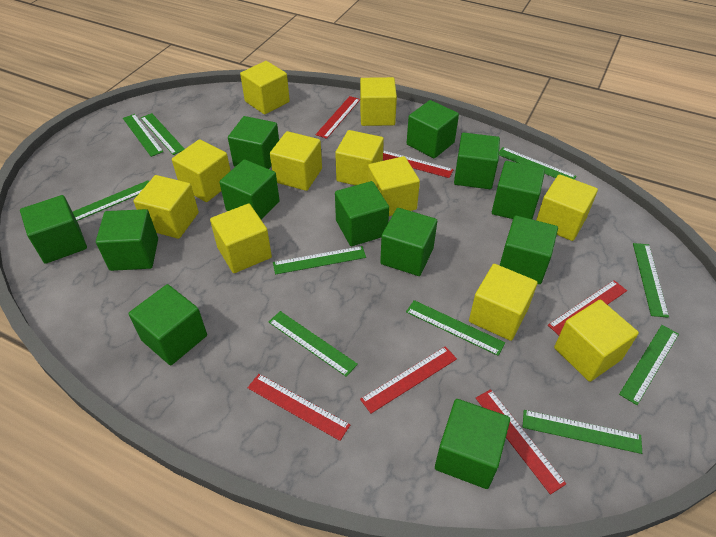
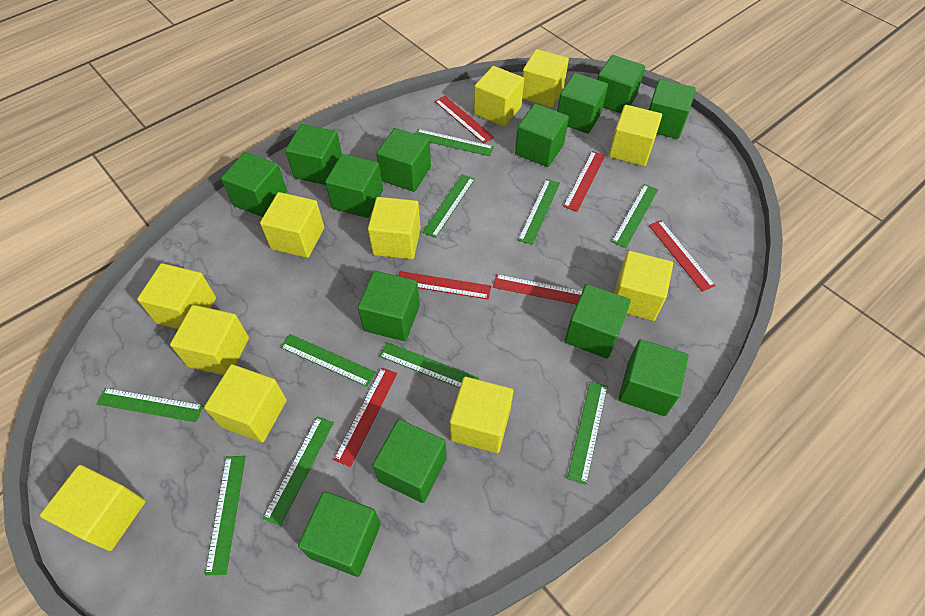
green cube: 12 -> 13

